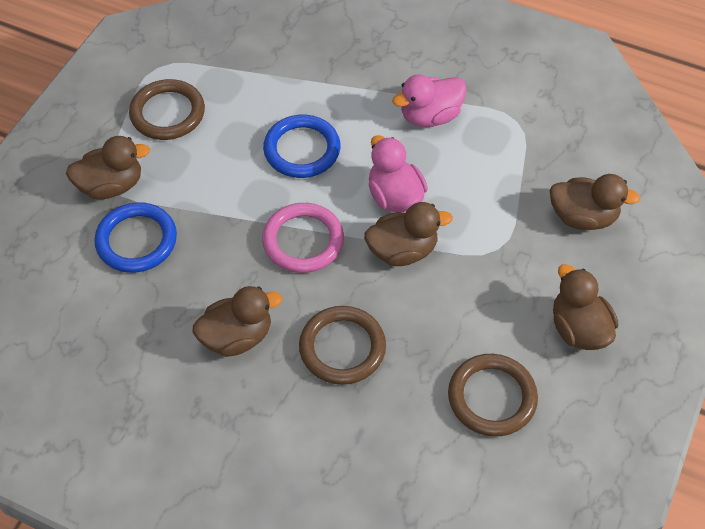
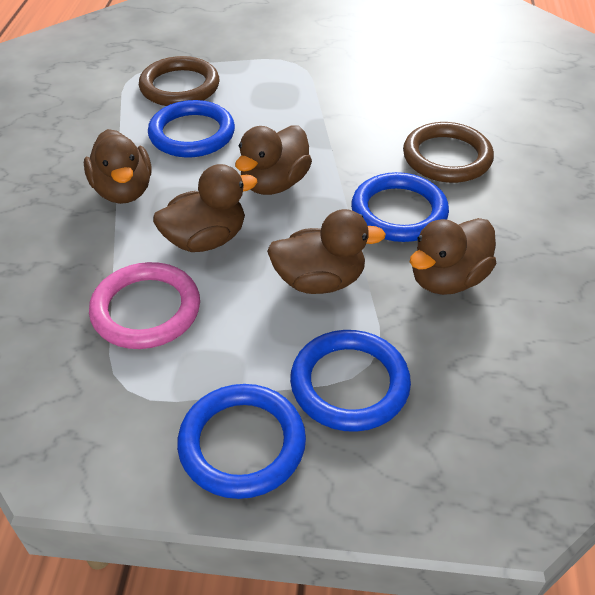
blue ring: 2 -> 4
brown ring: 3 -> 2
pink duck: 2 -> 0

